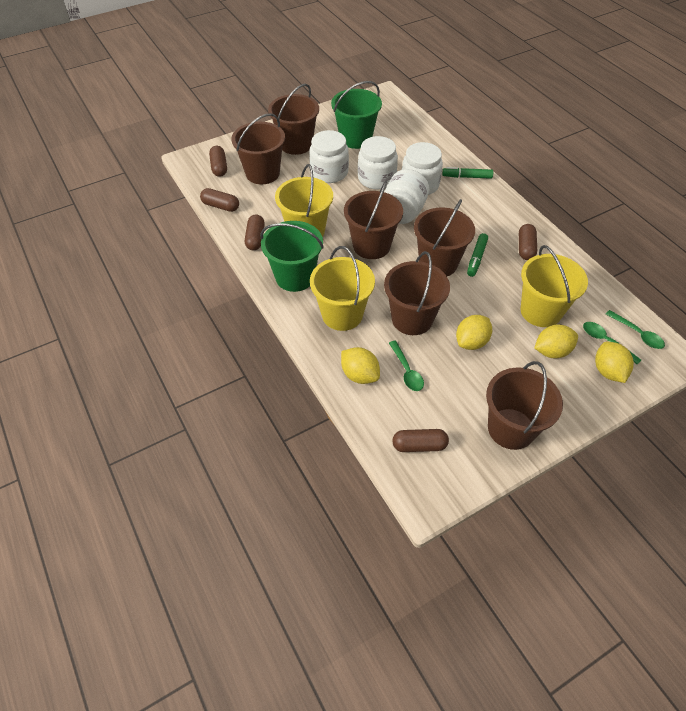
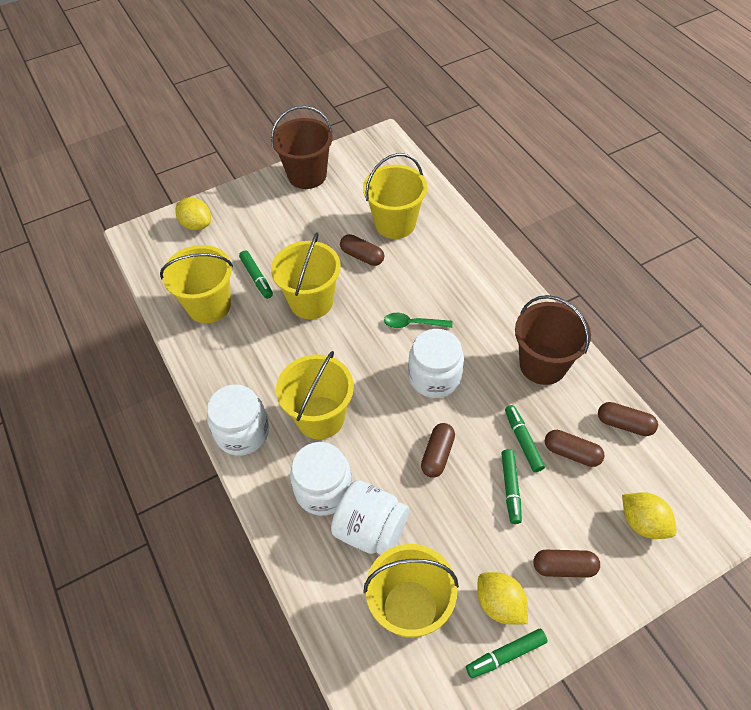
brown bucket: 6 -> 2
green bucket: 2 -> 0
green marker: 2 -> 4
green spoon: 3 -> 1
yellow bucket: 3 -> 5
yellow lemon: 4 -> 3

